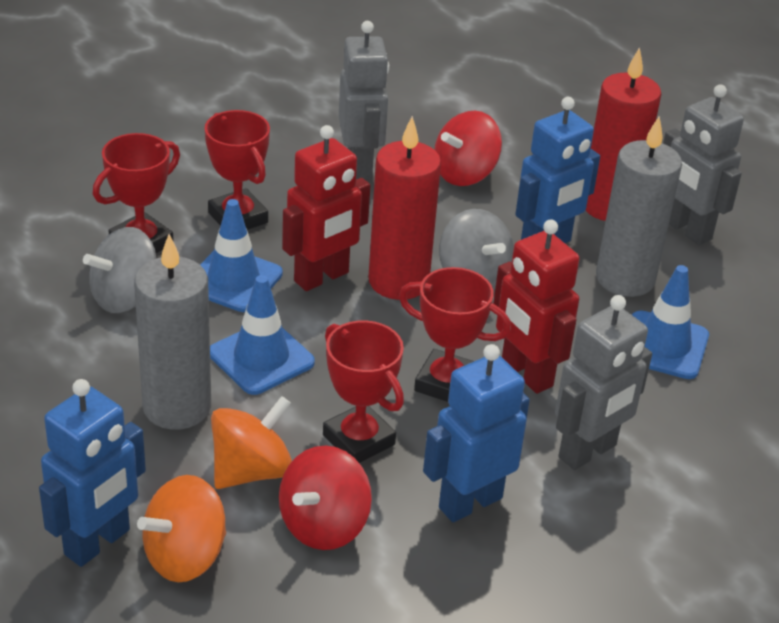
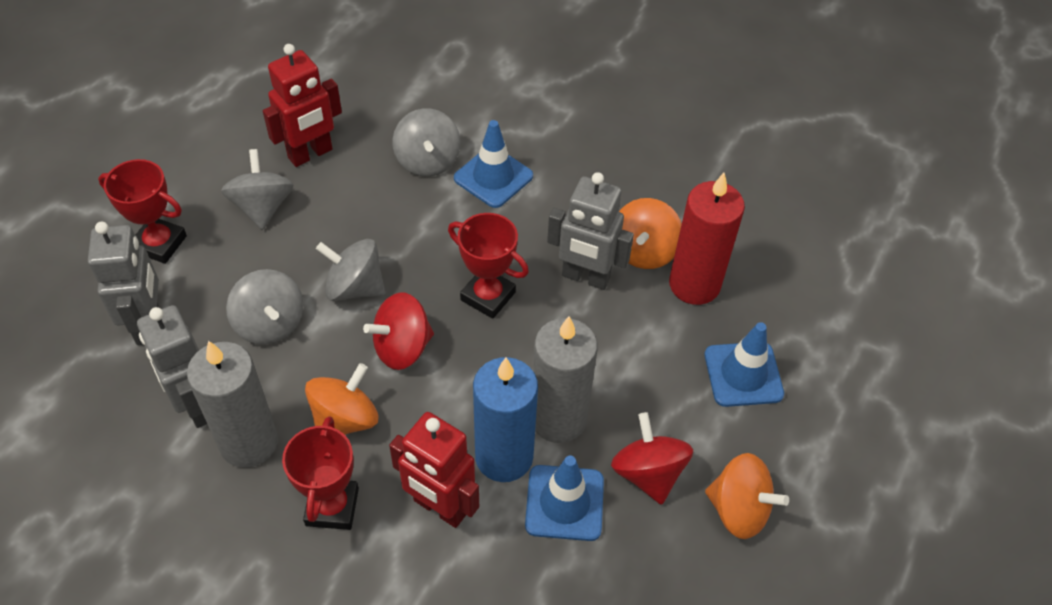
blue candle: 0 -> 1
blue robot: 3 -> 0
grey spinning top: 2 -> 4
orange spinning top: 2 -> 3
red candle: 2 -> 1
red trophy: 4 -> 3

